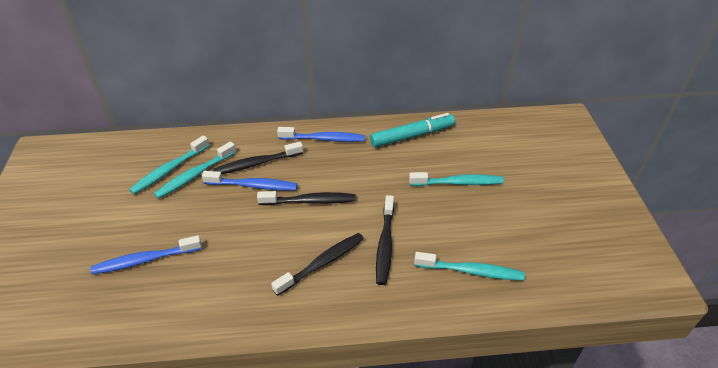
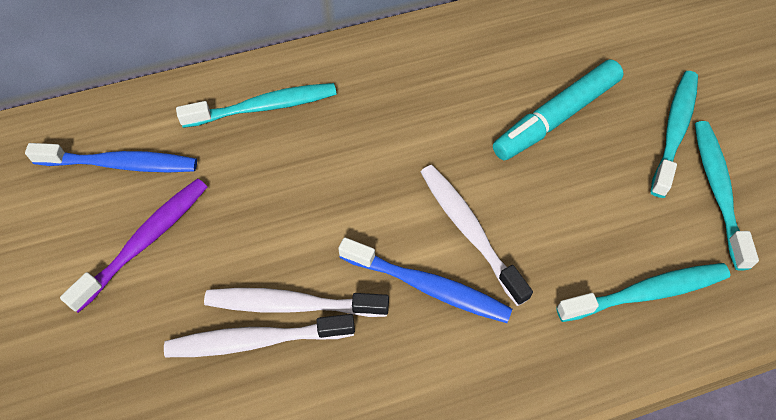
black toothbrush: 4 -> 0
blue toothbrush: 3 -> 2
purple toothbrush: 0 -> 1
white toothbrush: 0 -> 3

